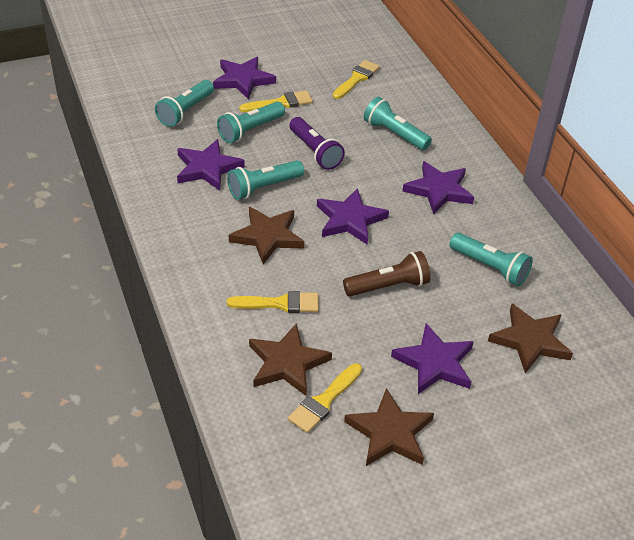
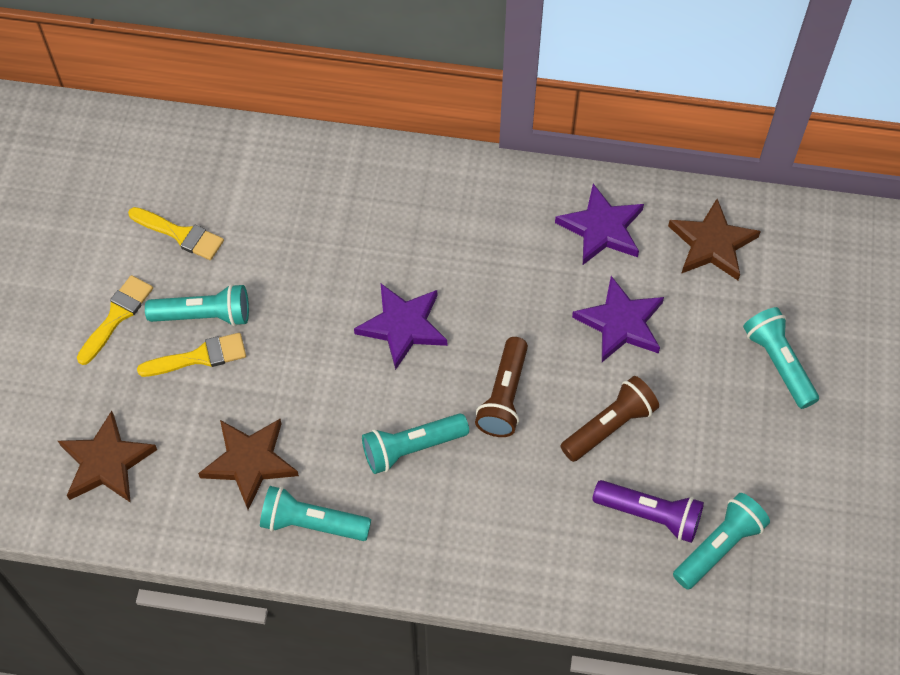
brown flashlight: 1 -> 2
brown star: 4 -> 3
purple star: 5 -> 3
yellow brush: 4 -> 3

